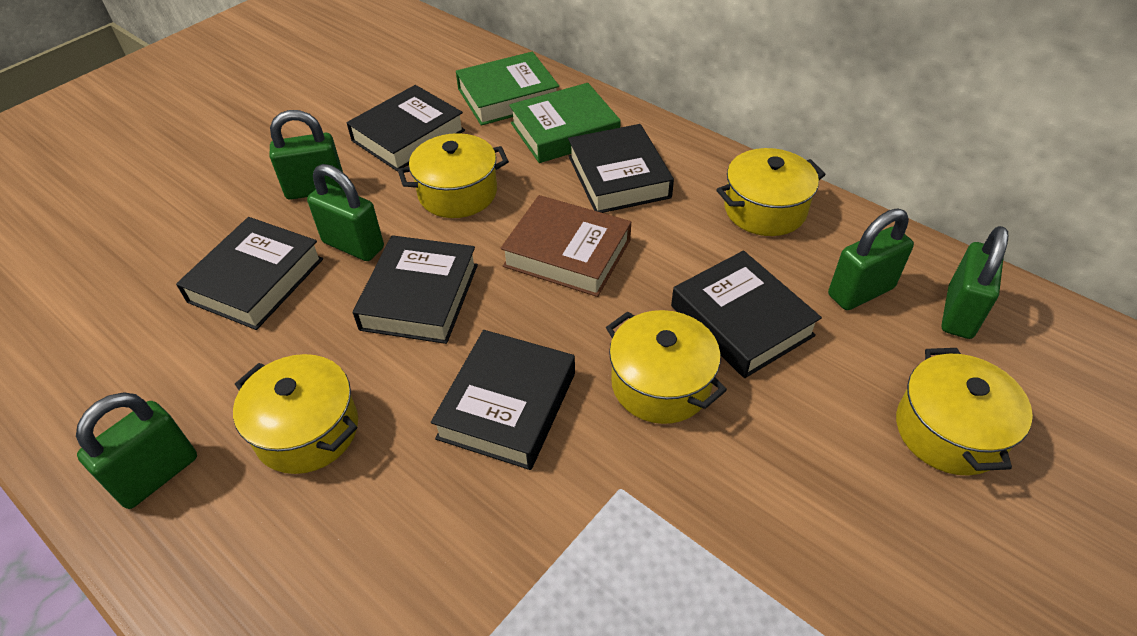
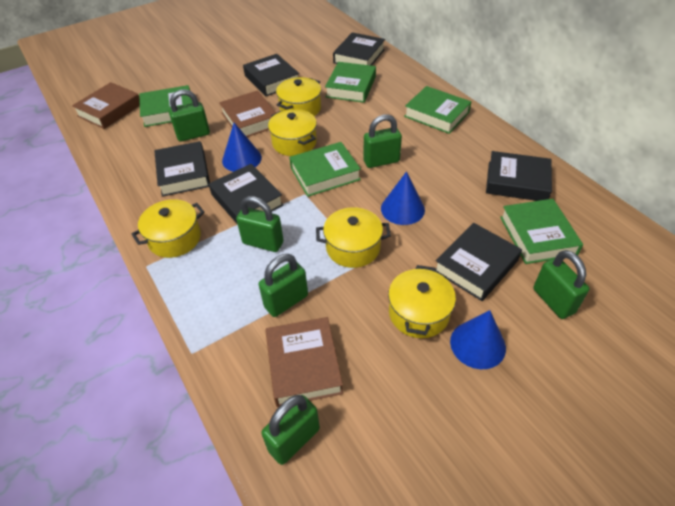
blue cone: 0 -> 3
brown book: 1 -> 3
green book: 2 -> 5
green padlock: 5 -> 6

